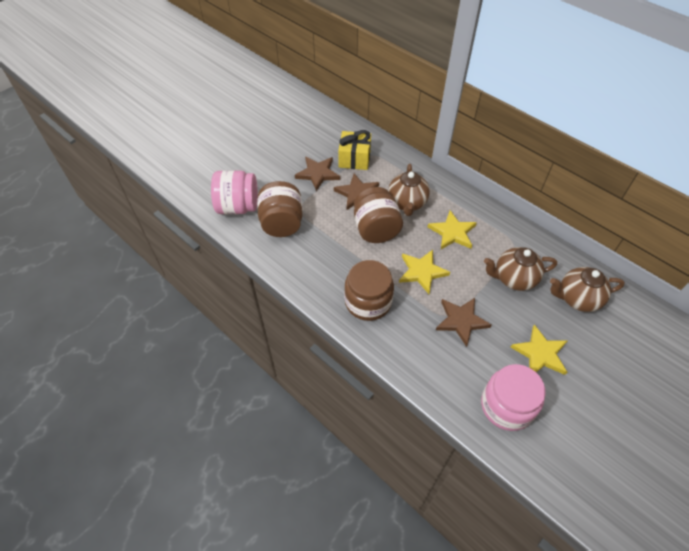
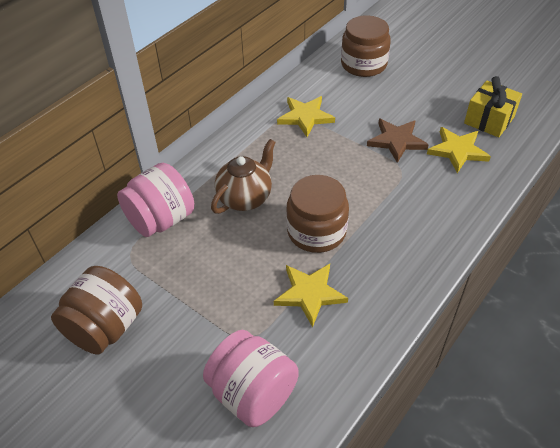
brown star: 3 -> 1
brown teapot: 3 -> 1

